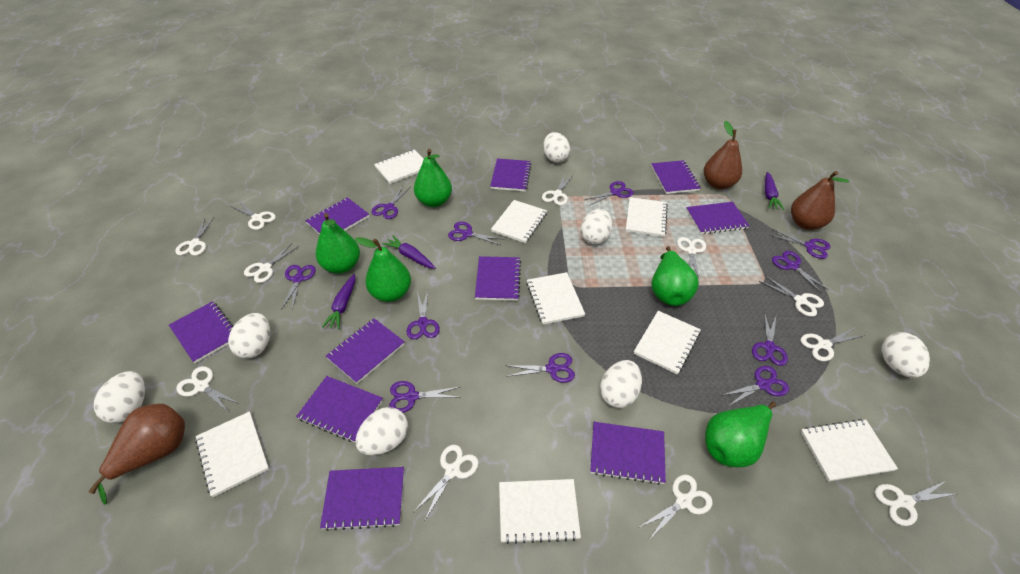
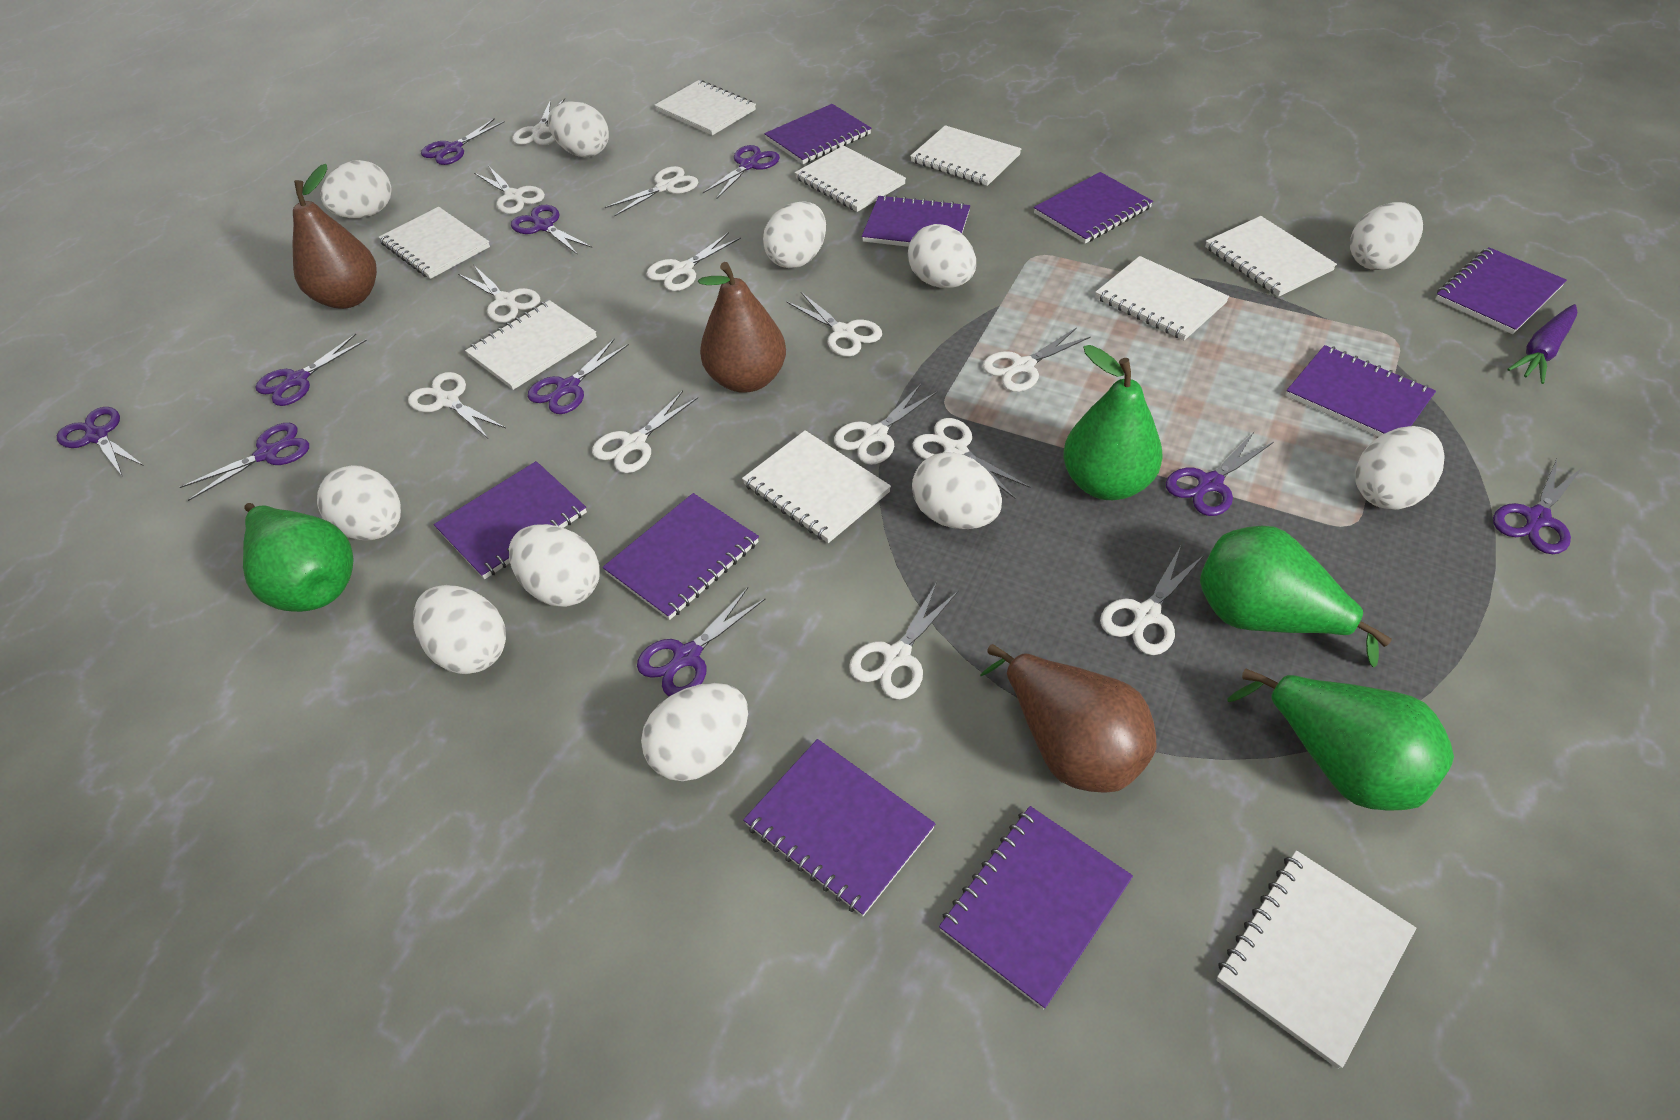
green pear: 5 -> 4
purple carrot: 3 -> 1
purple notebook: 10 -> 9
purple scissors: 11 -> 10
white egg: 7 -> 11
white notebook: 8 -> 9
white scissors: 11 -> 13

